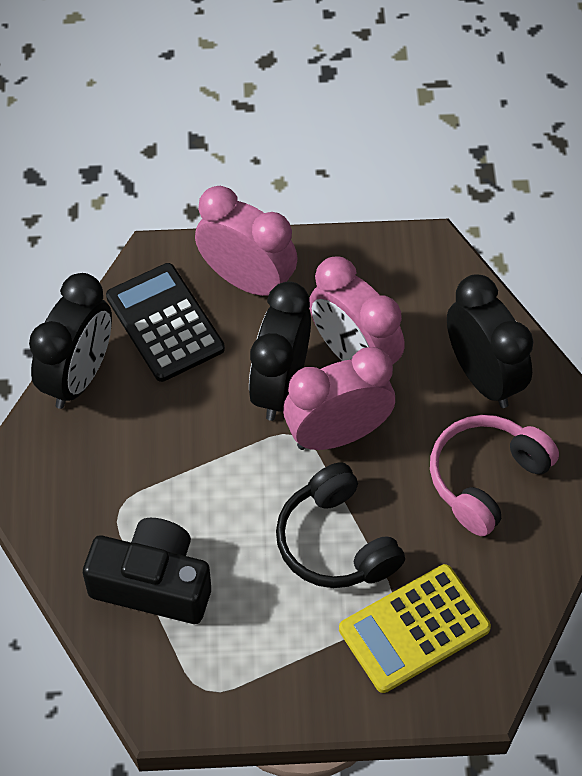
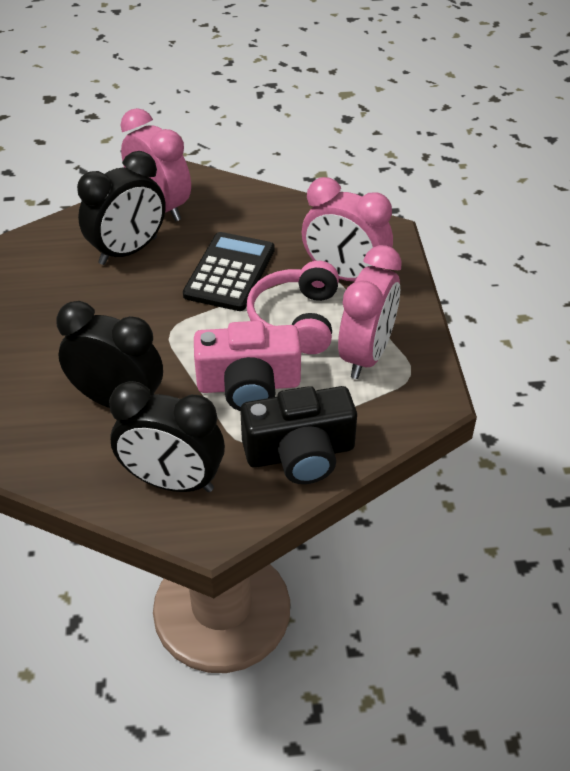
black headphones: 1 -> 0
pink camera: 0 -> 1
yellow calculator: 1 -> 0

